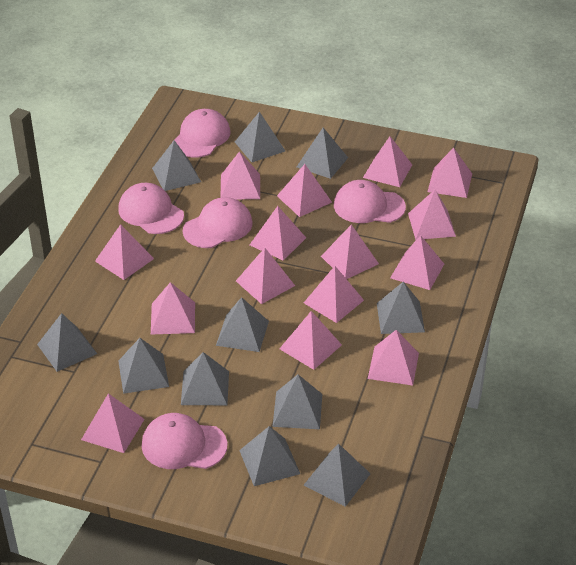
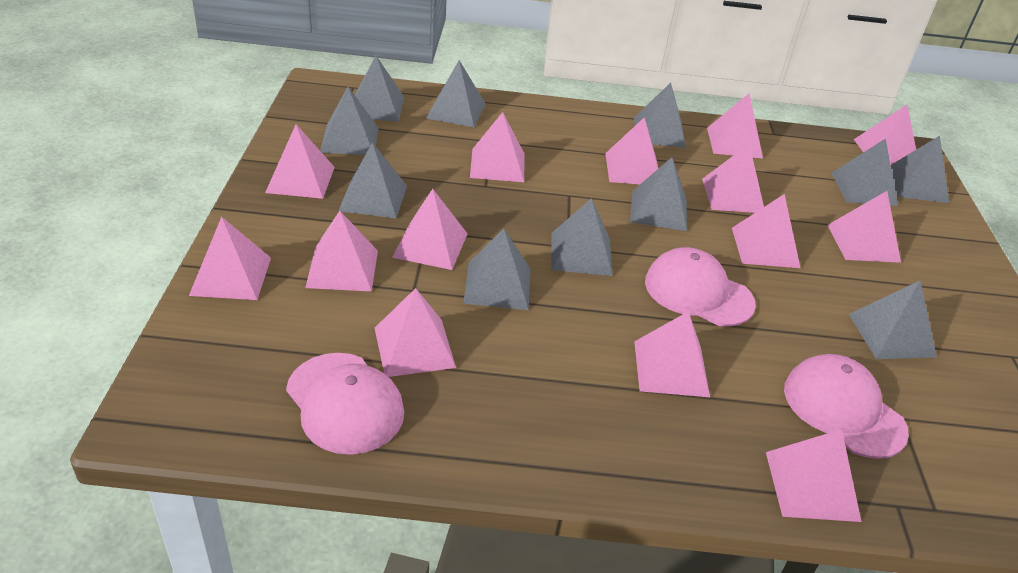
pink cap: 5 -> 3
pink pyramid: 15 -> 14

